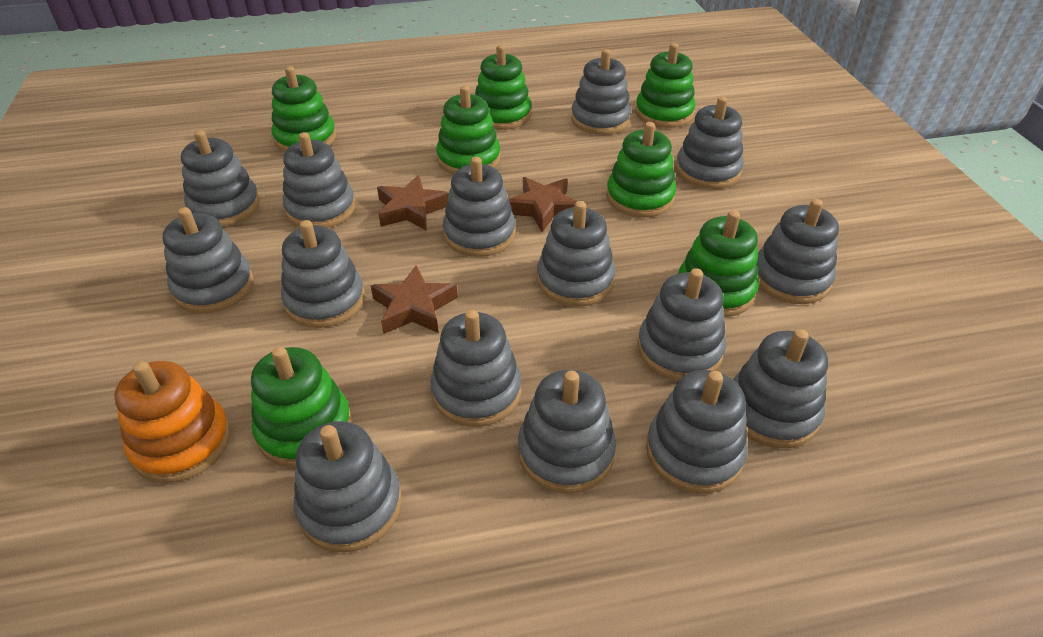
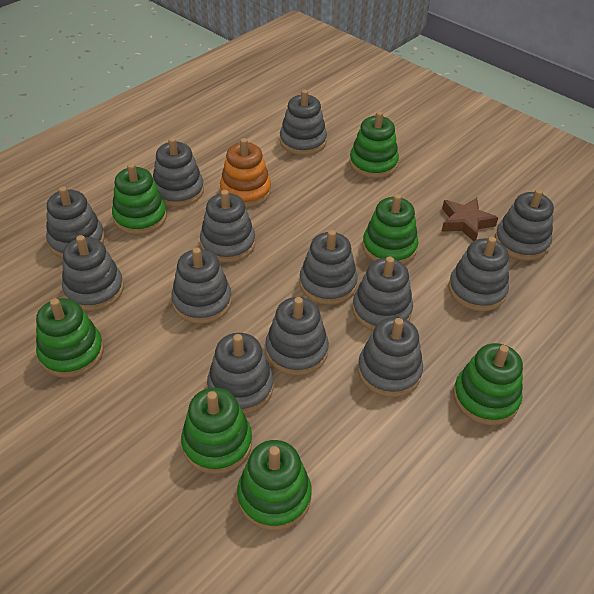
brown star: 3 -> 1
grey stacking toy: 15 -> 13

